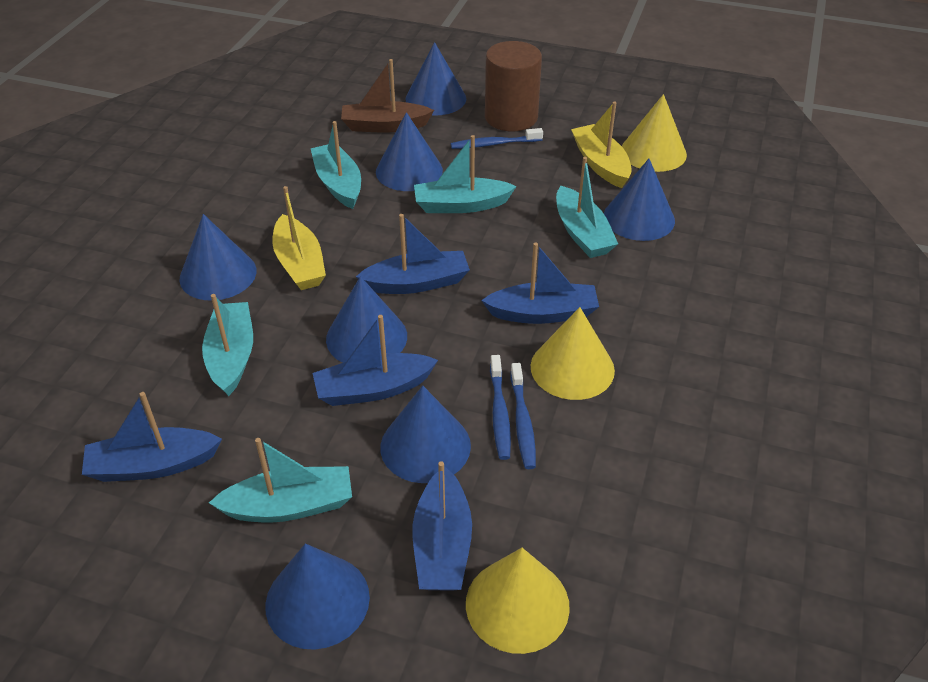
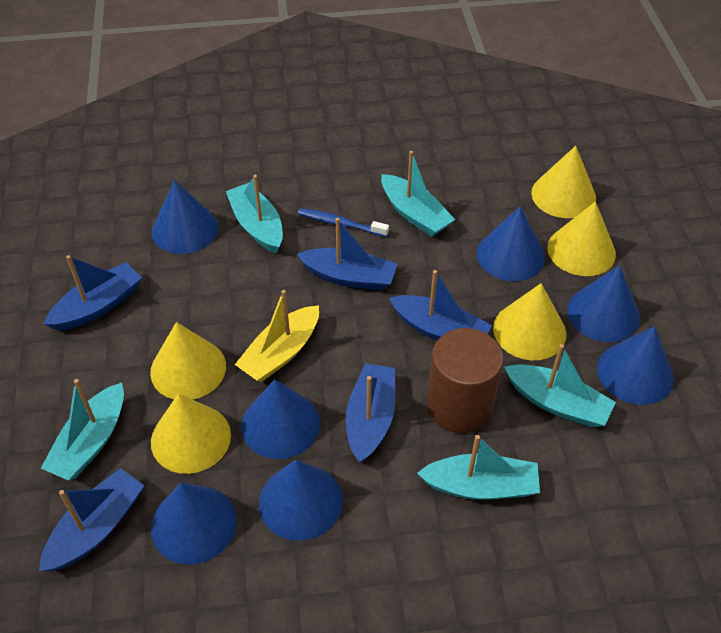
blue toothbrush: 3 -> 1
brown boat: 1 -> 0
yellow boat: 2 -> 1
yellow cone: 3 -> 5

